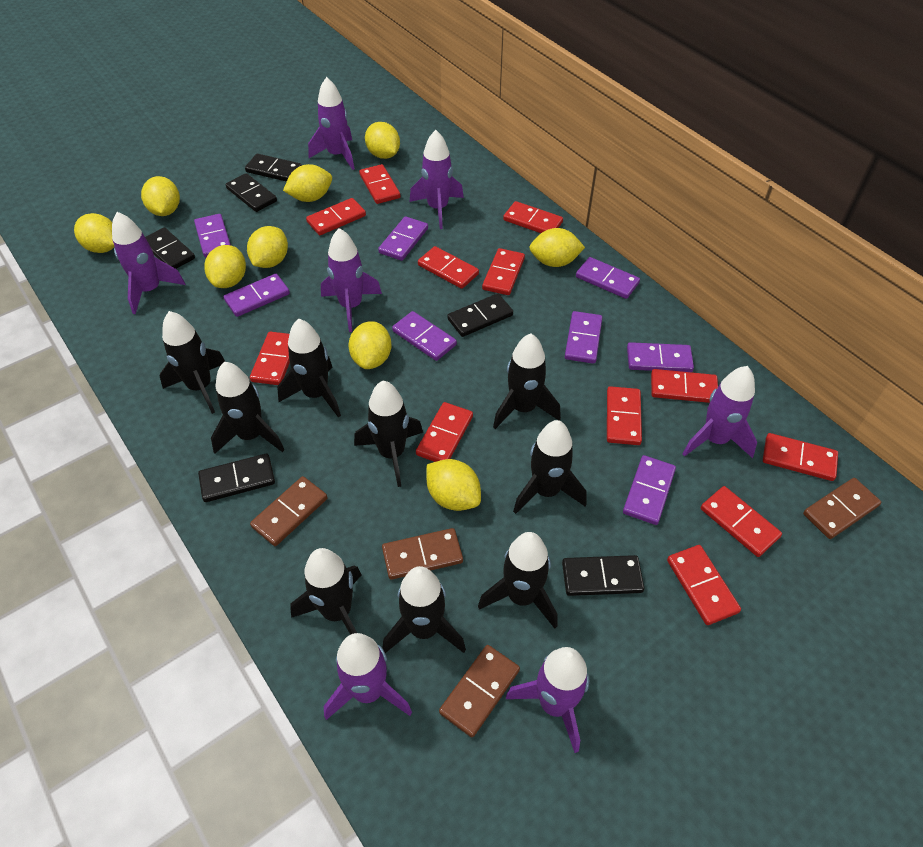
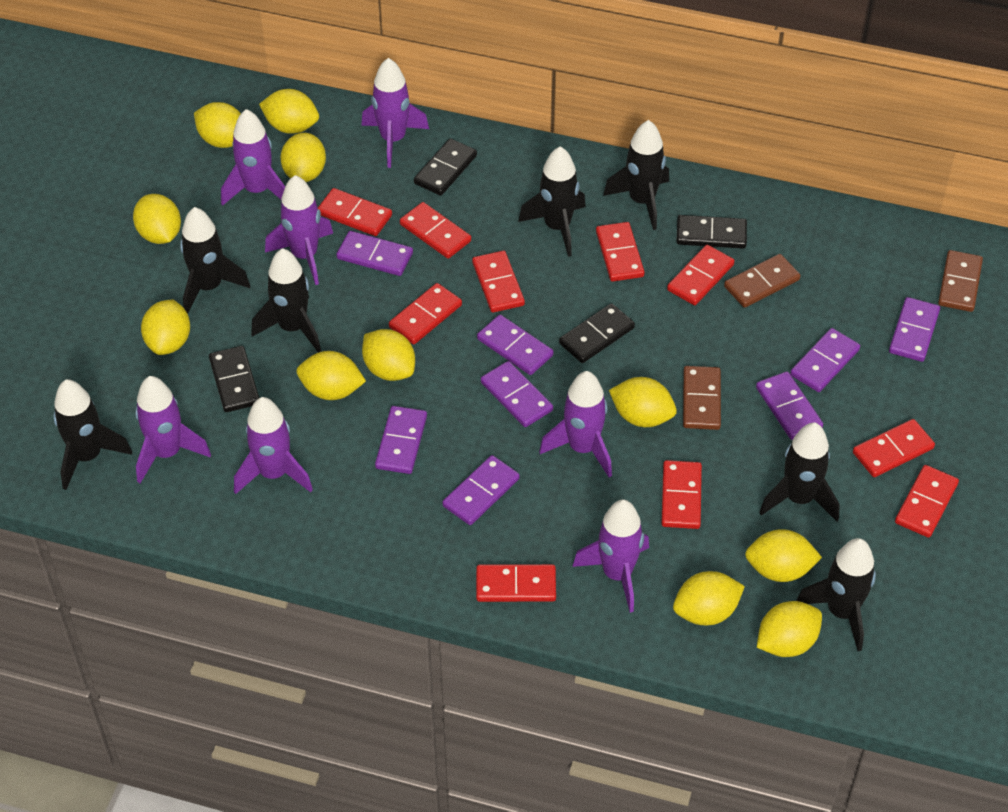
black domino: 6 -> 4
black rocket: 9 -> 7
brown domino: 4 -> 3
red domino: 12 -> 10
yellow lemon: 9 -> 11

